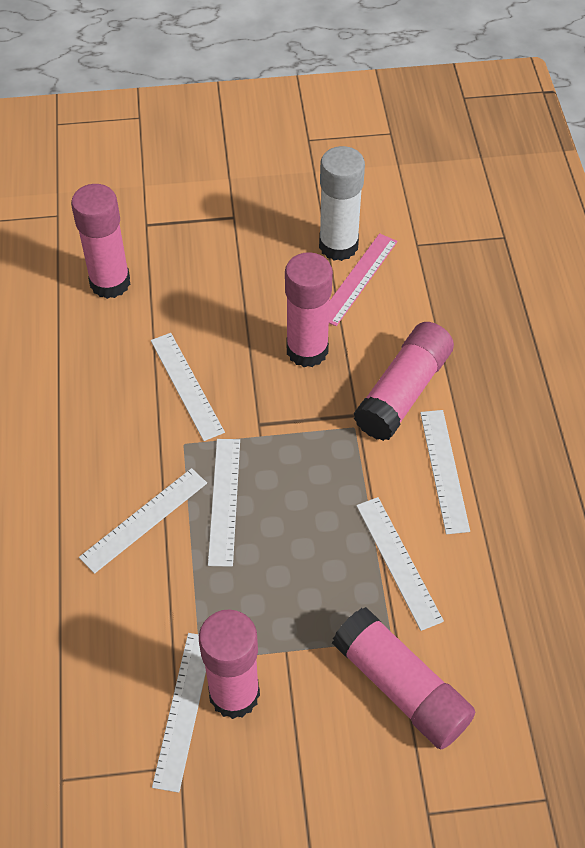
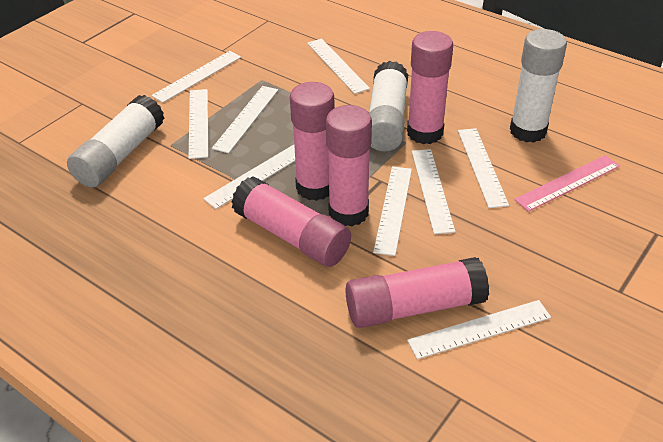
white glue stick: 1 -> 3
white ruler: 6 -> 9

